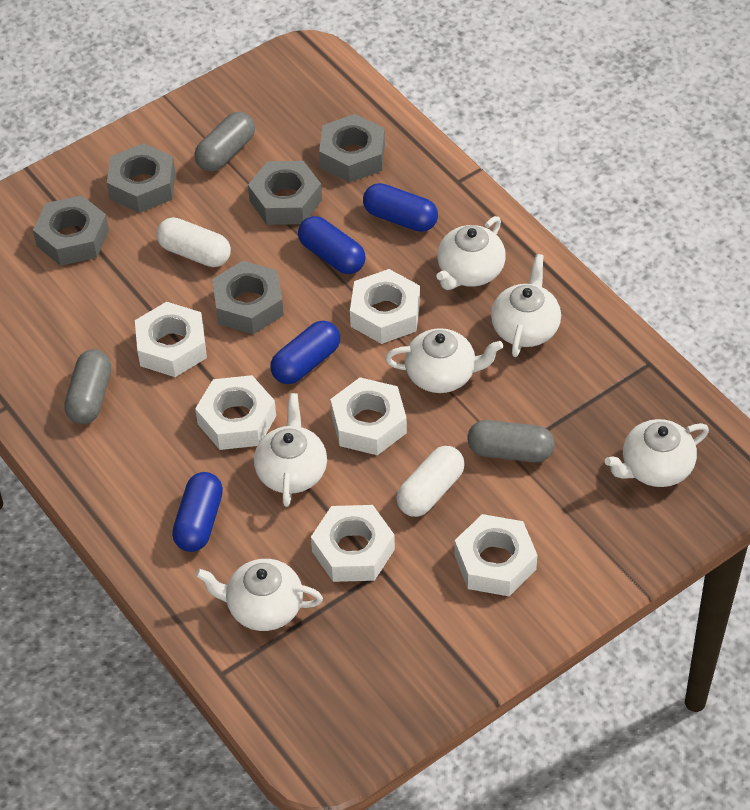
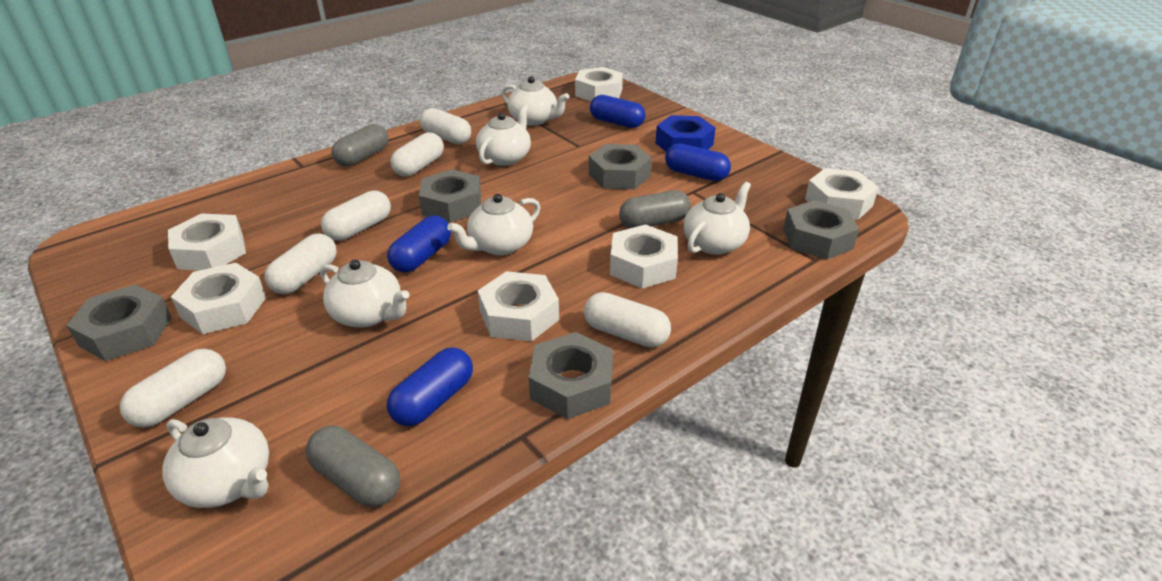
blue nut: 0 -> 1
white capsule: 2 -> 6

